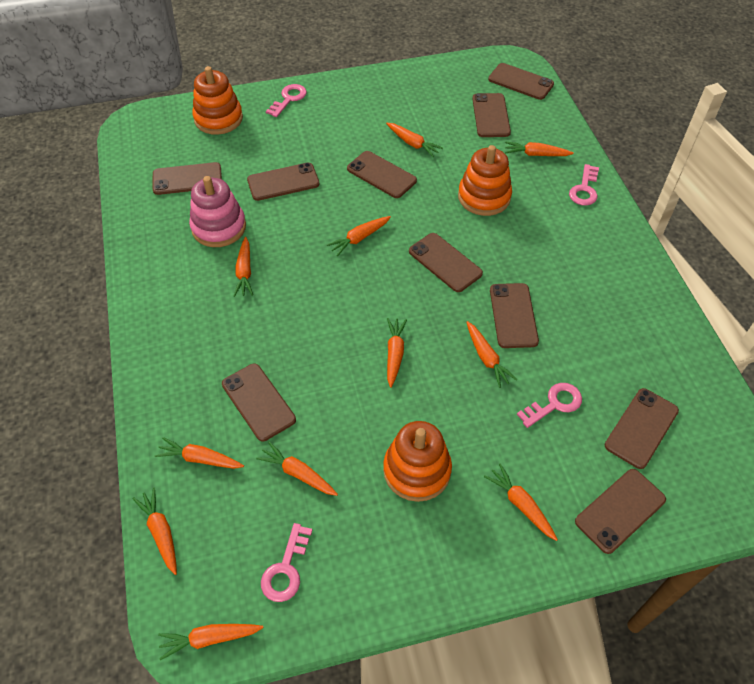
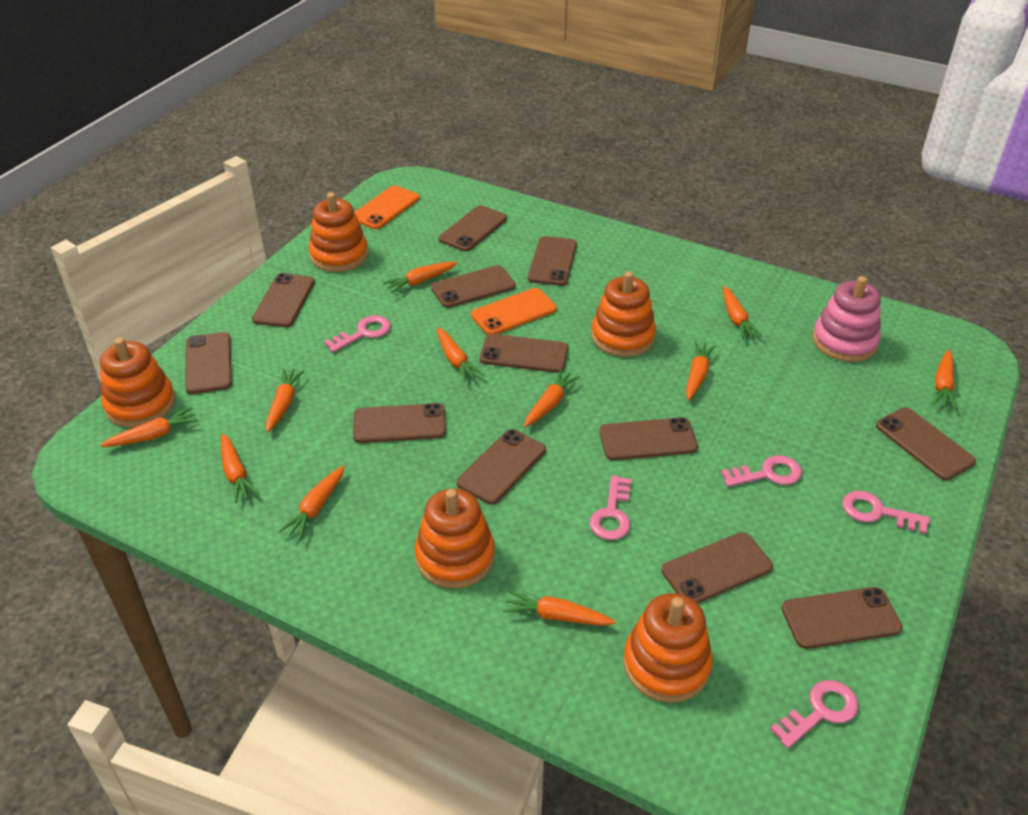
brown phone: 10 -> 12
orange phone: 0 -> 2
orange stacking toy: 3 -> 5
pink key: 4 -> 5

